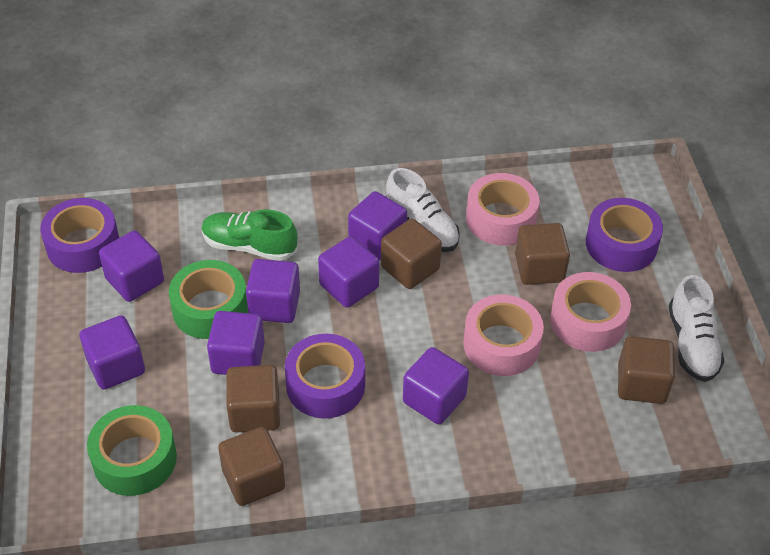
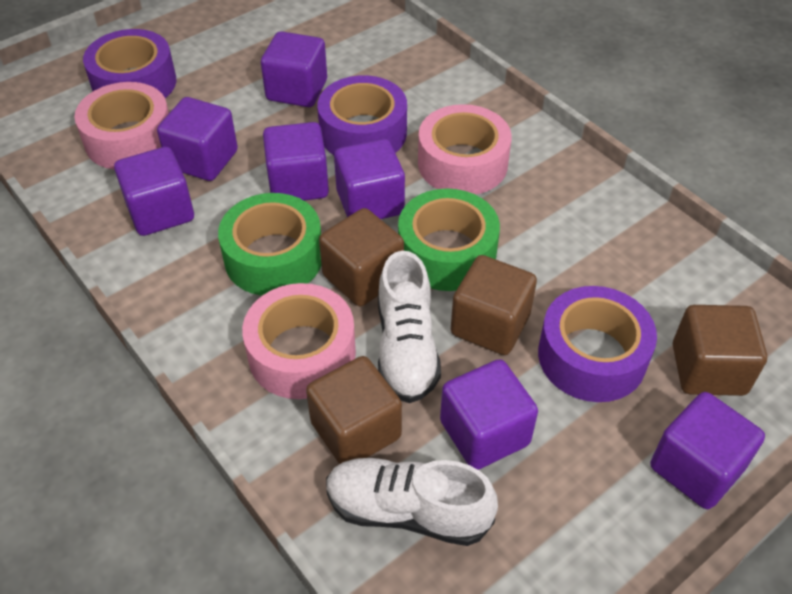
brown cube: 5 -> 4
green shoe: 1 -> 0

